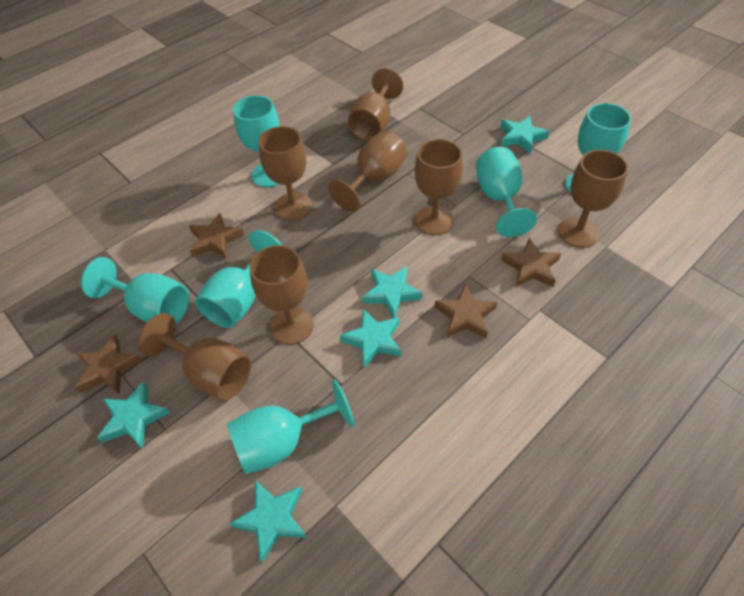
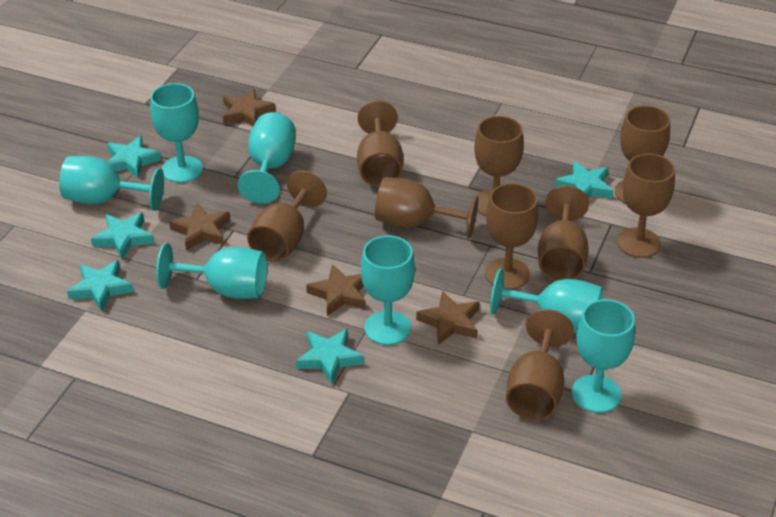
brown goblet: 7 -> 9
turquoise goblet: 6 -> 7

